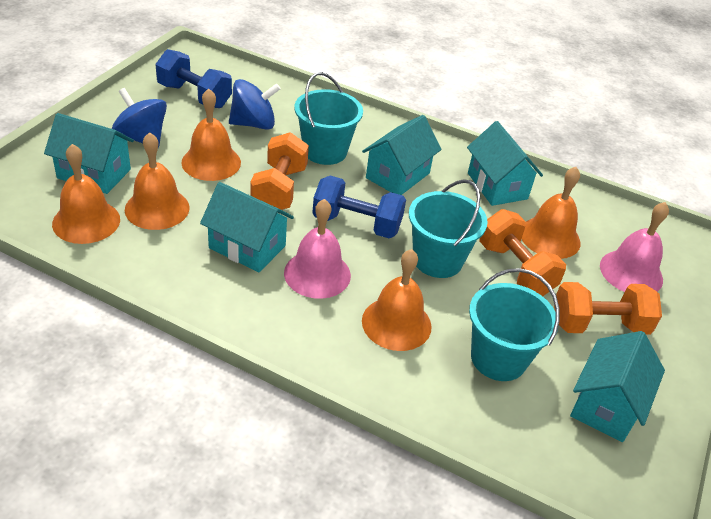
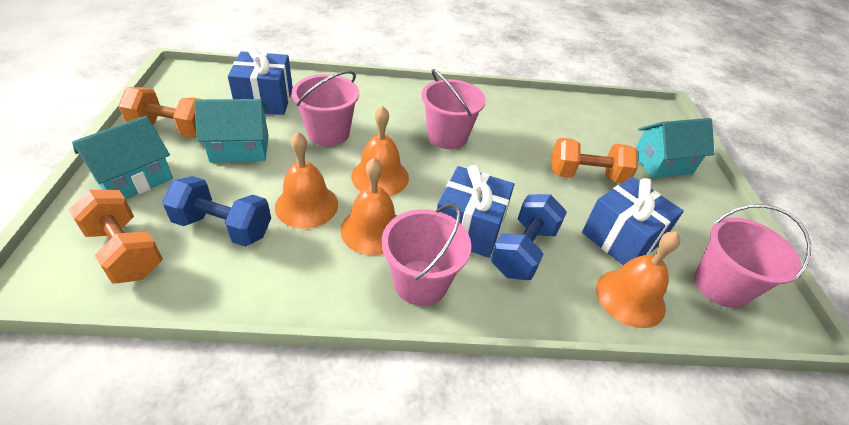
blue gift: 0 -> 3
blue spinning top: 2 -> 0
orange bell: 5 -> 4
pink bell: 2 -> 0
pink bucket: 0 -> 4
turquoise bucket: 3 -> 0
turquoise house: 5 -> 3

